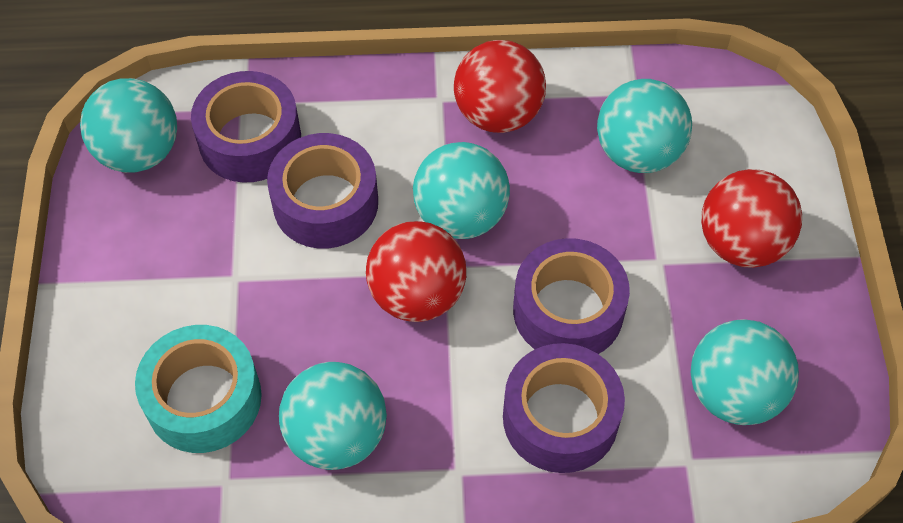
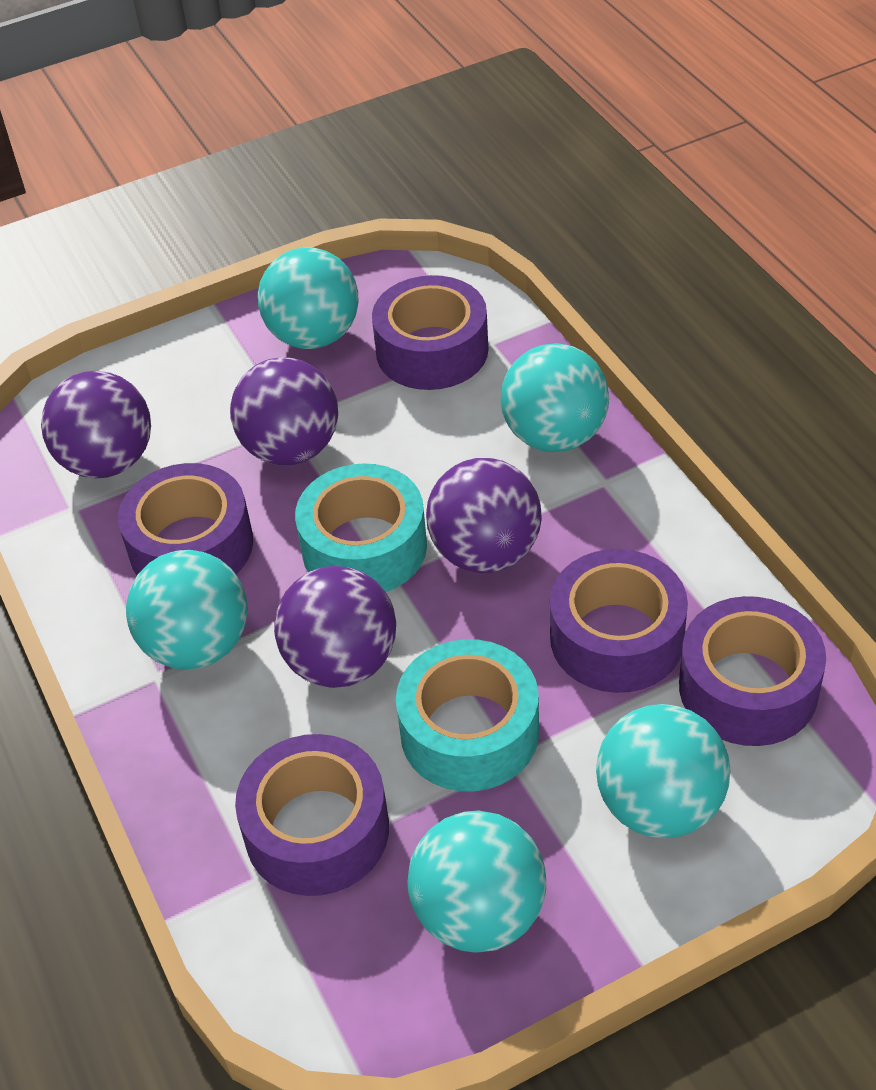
purple ball: 0 -> 4
purple tape: 4 -> 5
red ball: 3 -> 0
turquoise tape: 1 -> 2

